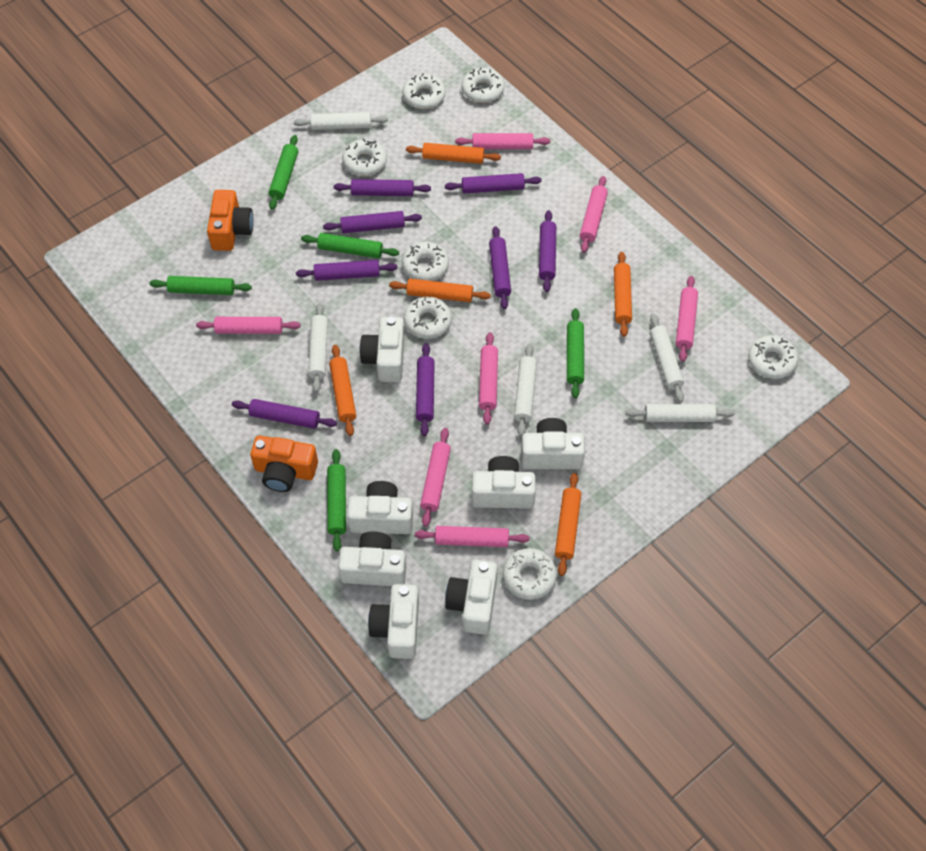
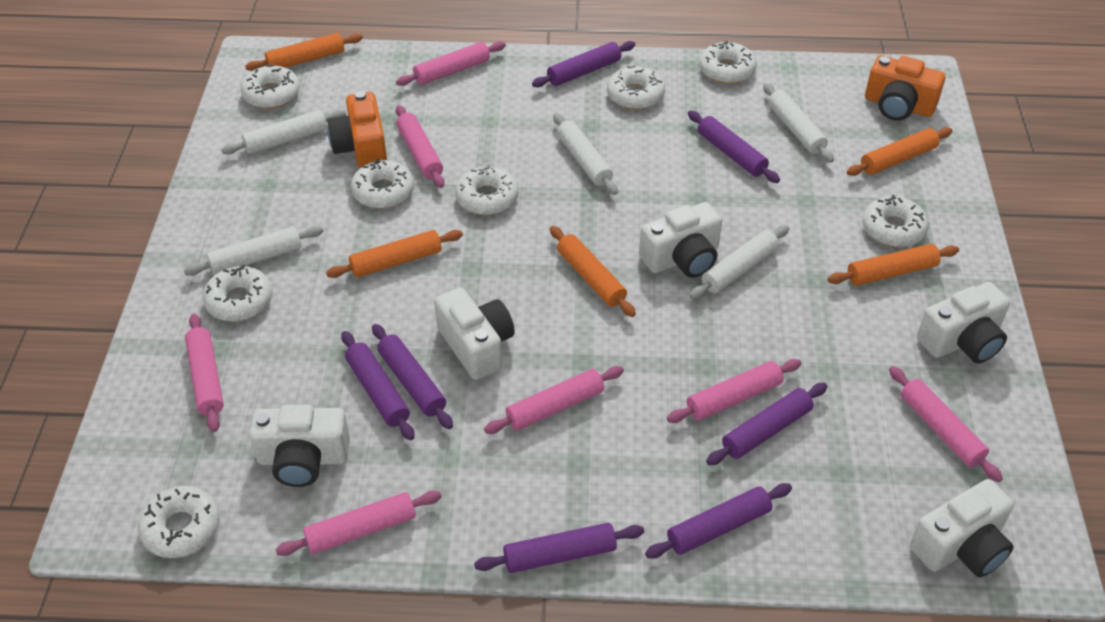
green rolling pin: 5 -> 0
purple rolling pin: 8 -> 7
white camera: 7 -> 5
white donut: 7 -> 8

